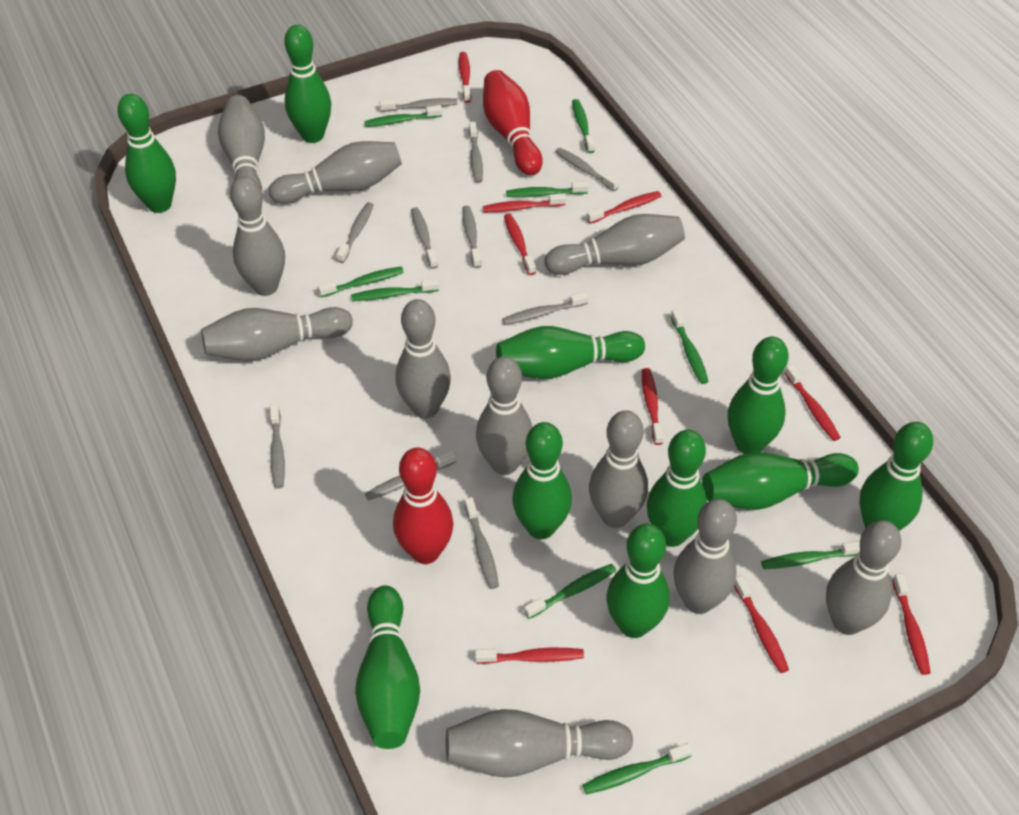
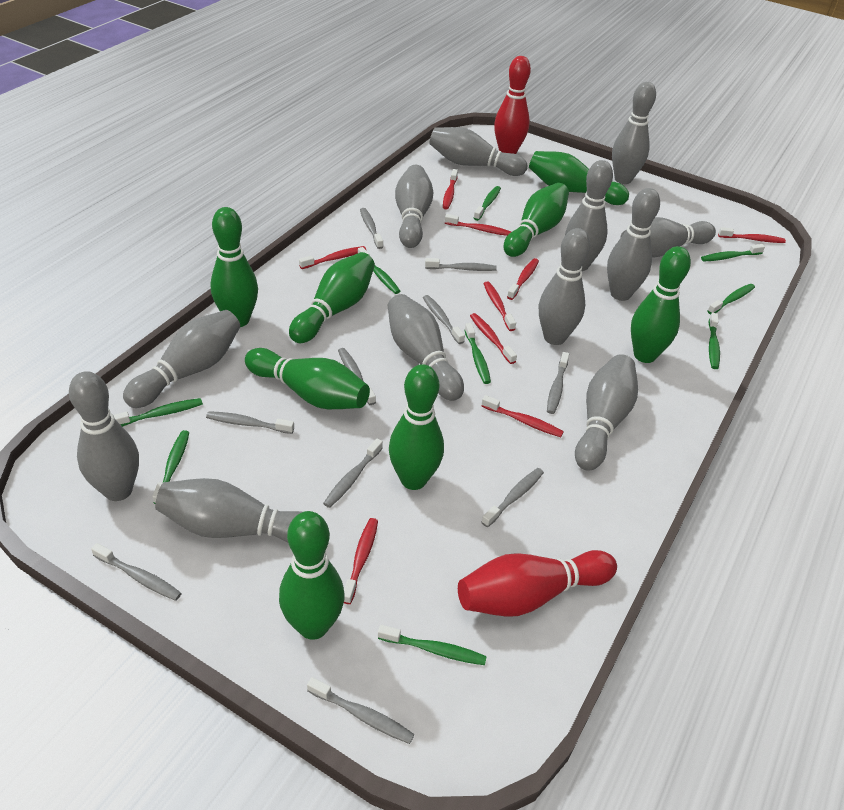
green bowling pin: 10 -> 8
grey bowling pin: 11 -> 12

